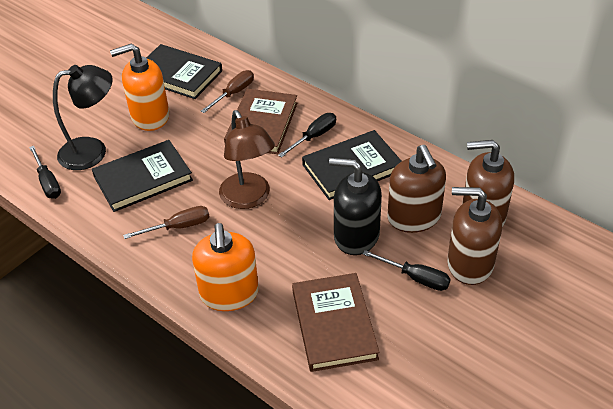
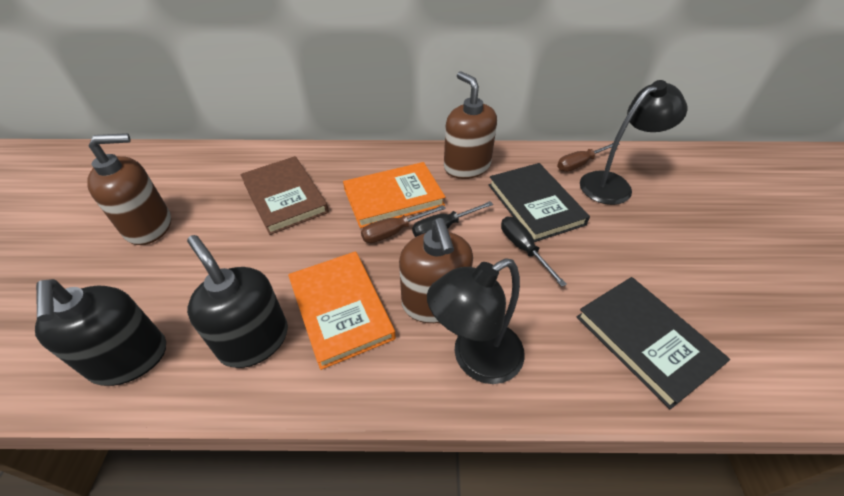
black book: 3 -> 2
black lamp: 1 -> 2
black screwdriver: 3 -> 2
black soap dispenser: 1 -> 2
brown book: 2 -> 1
brown lamp: 1 -> 0
orange book: 0 -> 2
orange soap dispenser: 2 -> 0

